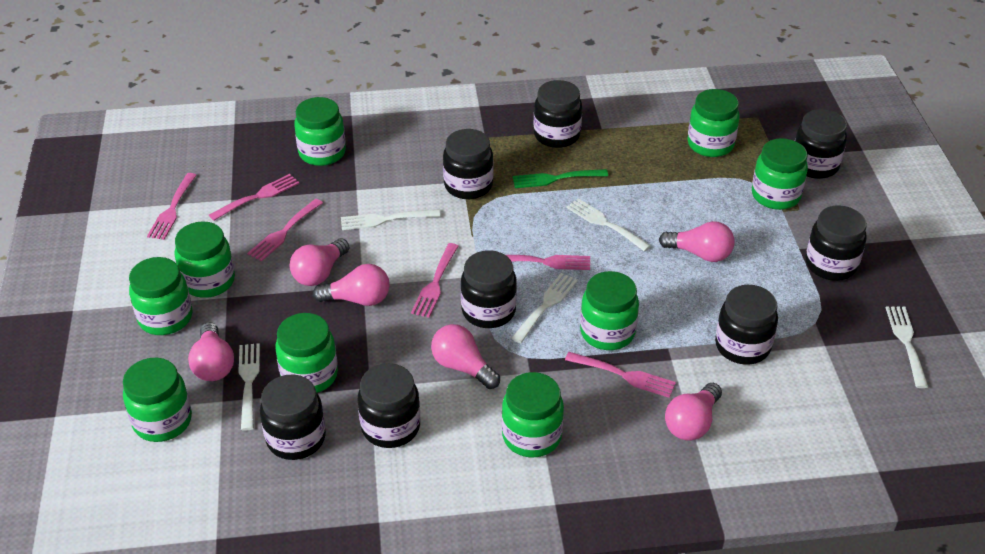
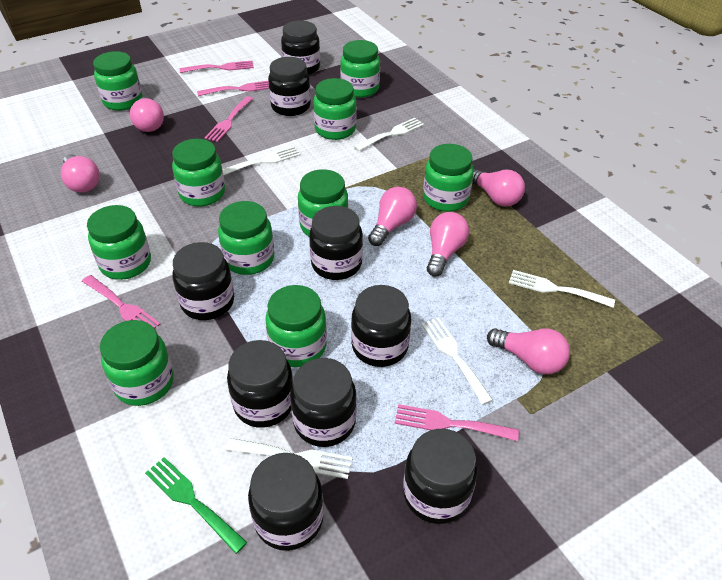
black jar: 8 -> 9
green jar: 9 -> 10
pink fork: 6 -> 5

